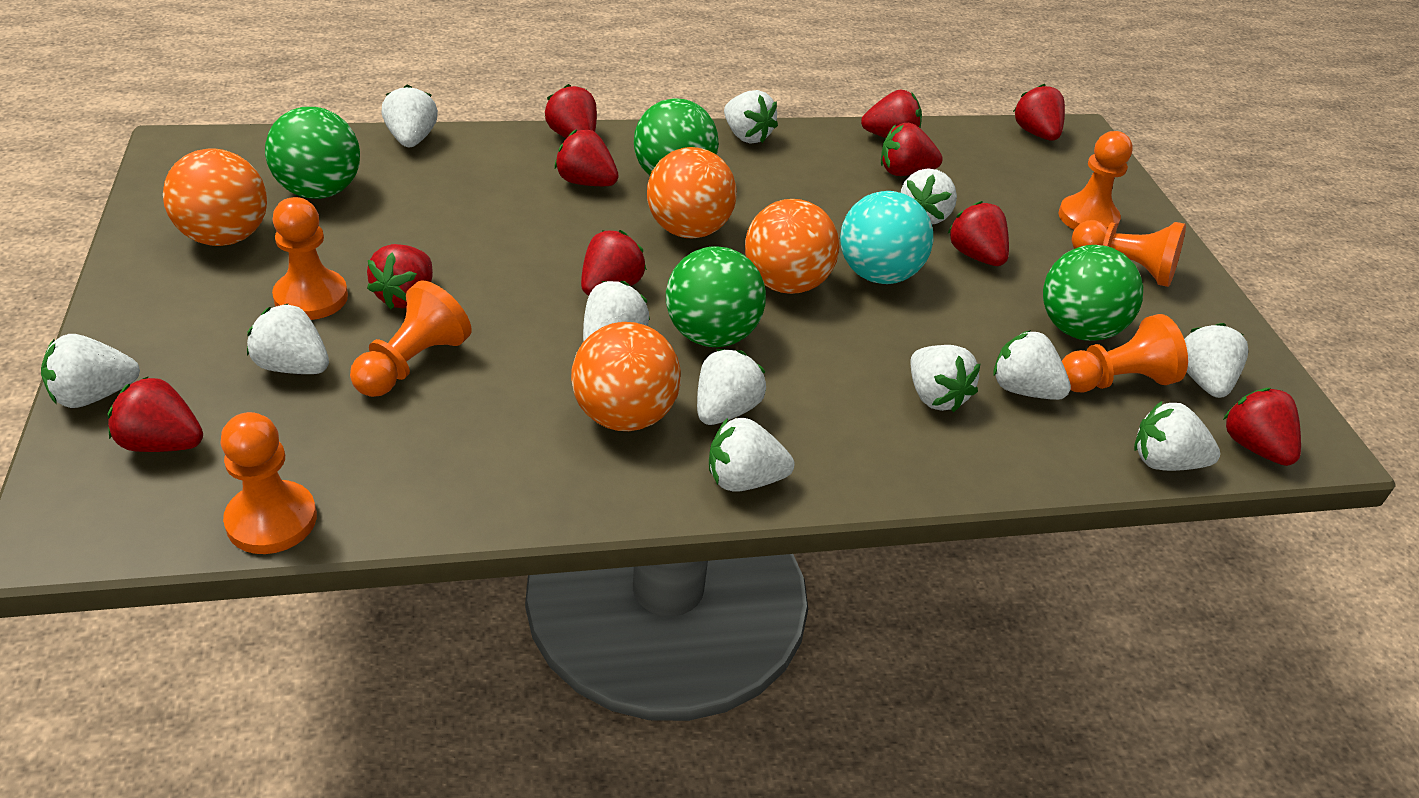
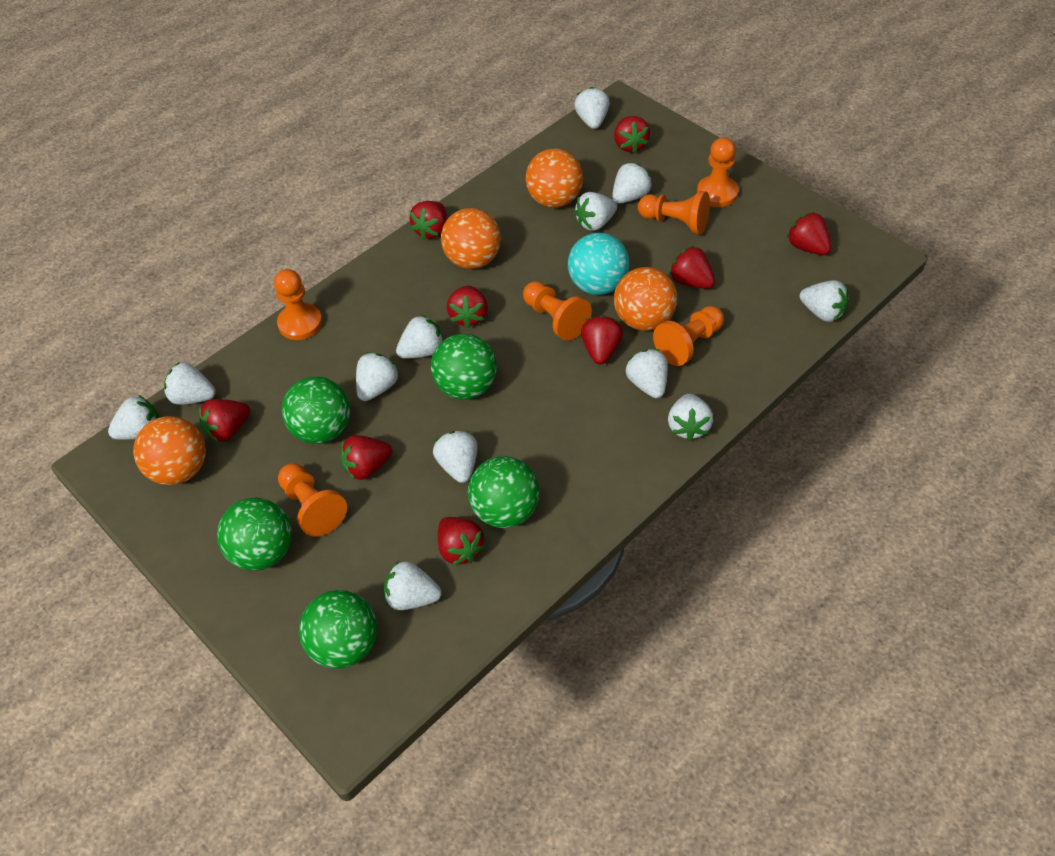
green ball: 4 -> 5
red strawberry: 10 -> 9

